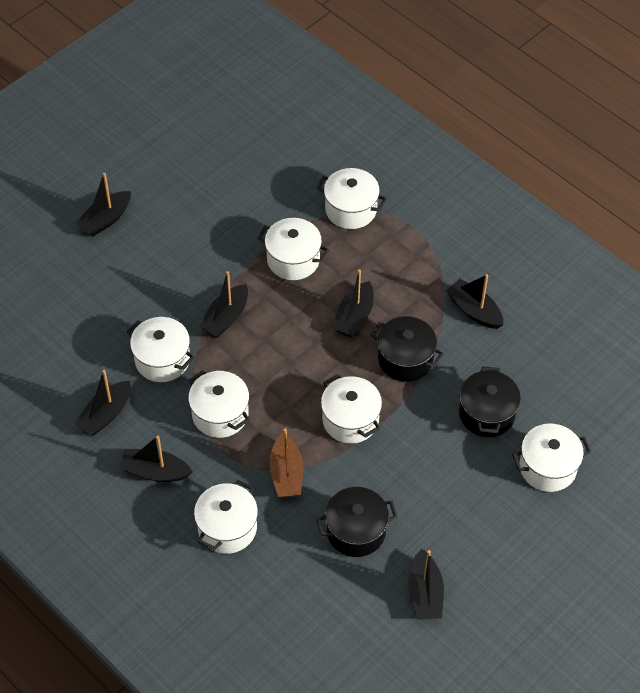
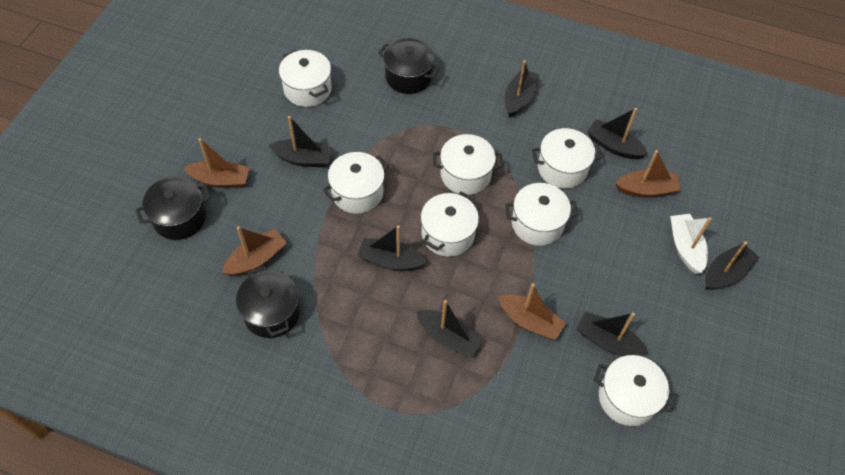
brown boat: 1 -> 4
white boat: 0 -> 1

